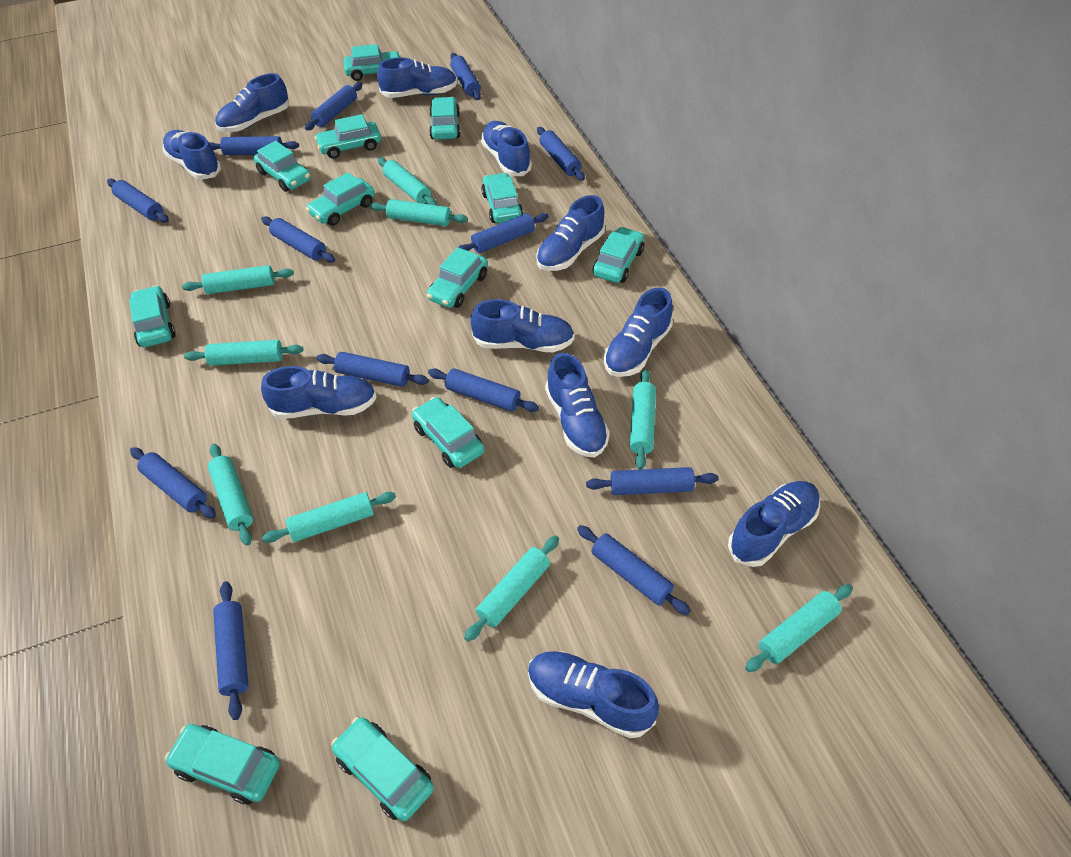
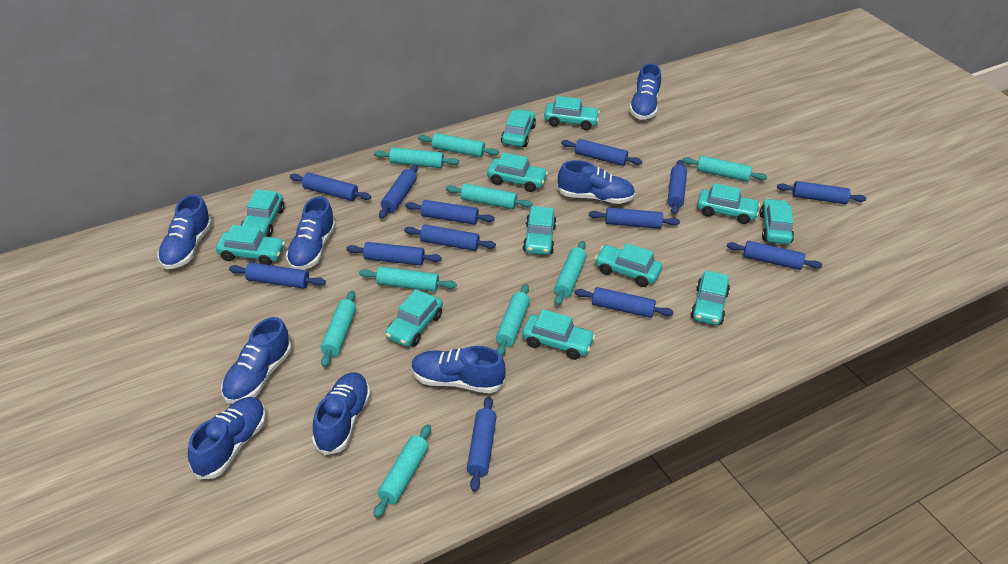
blue shoe: 11 -> 8

